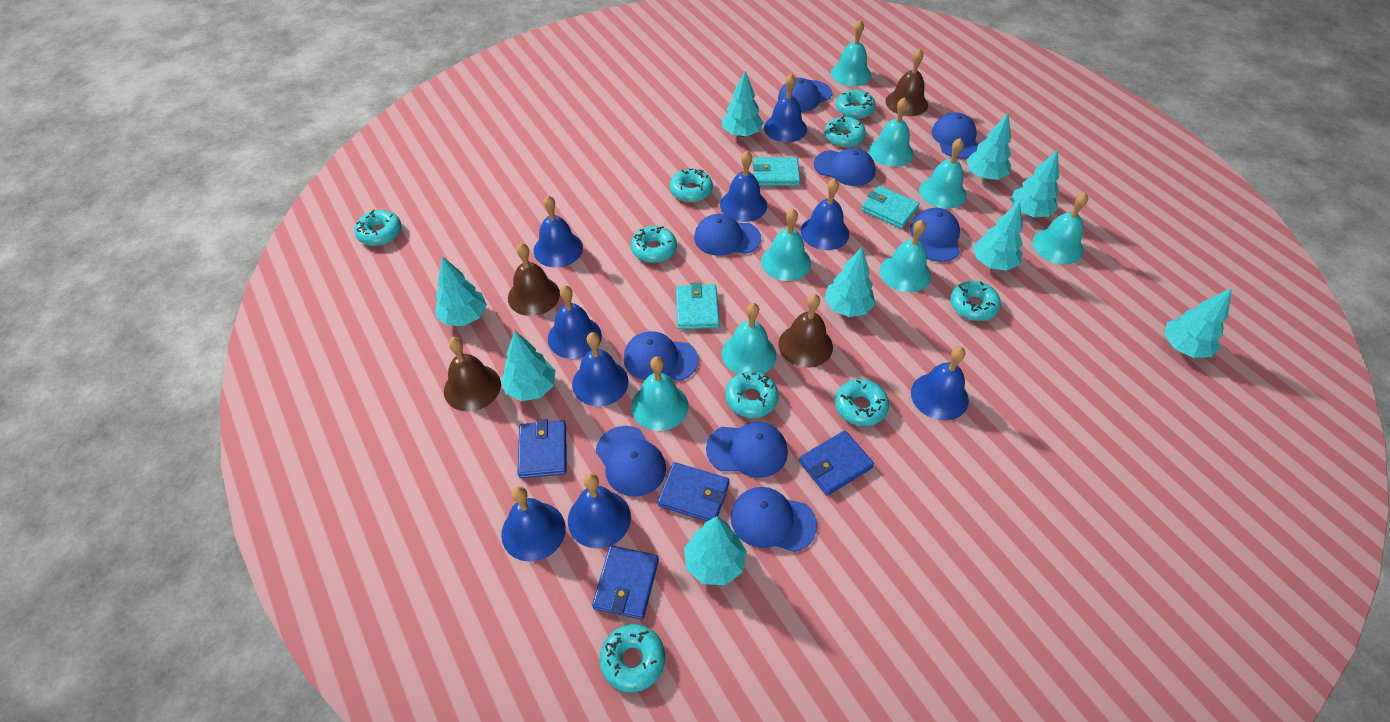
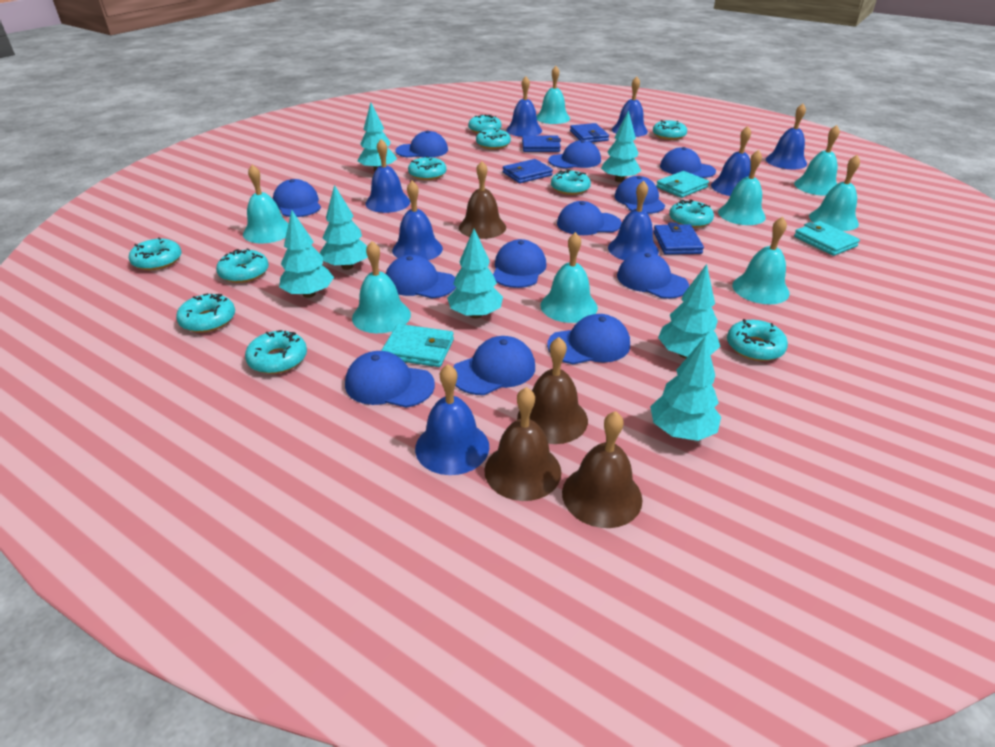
blue bell: 9 -> 8
blue cap: 9 -> 12
turquoise donut: 9 -> 11
turquoise tree: 9 -> 7

